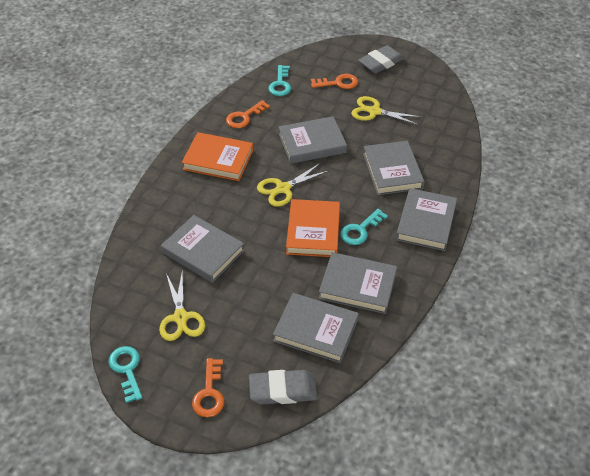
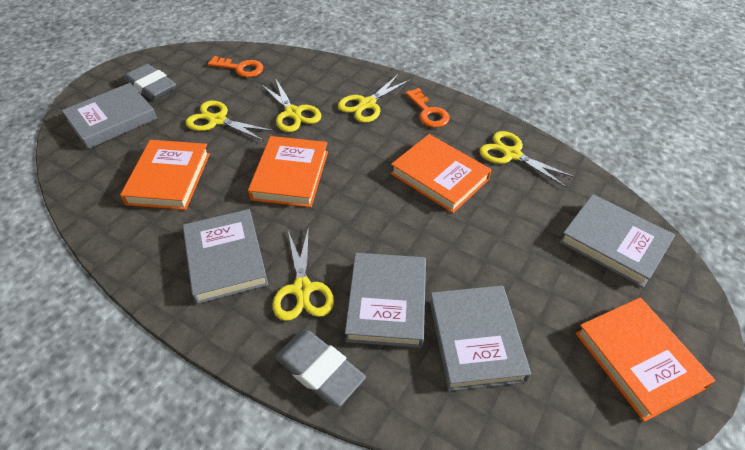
grey book: 6 -> 5
orange book: 2 -> 4
orange key: 3 -> 2
turquoise key: 3 -> 0
yellow scissors: 3 -> 5

